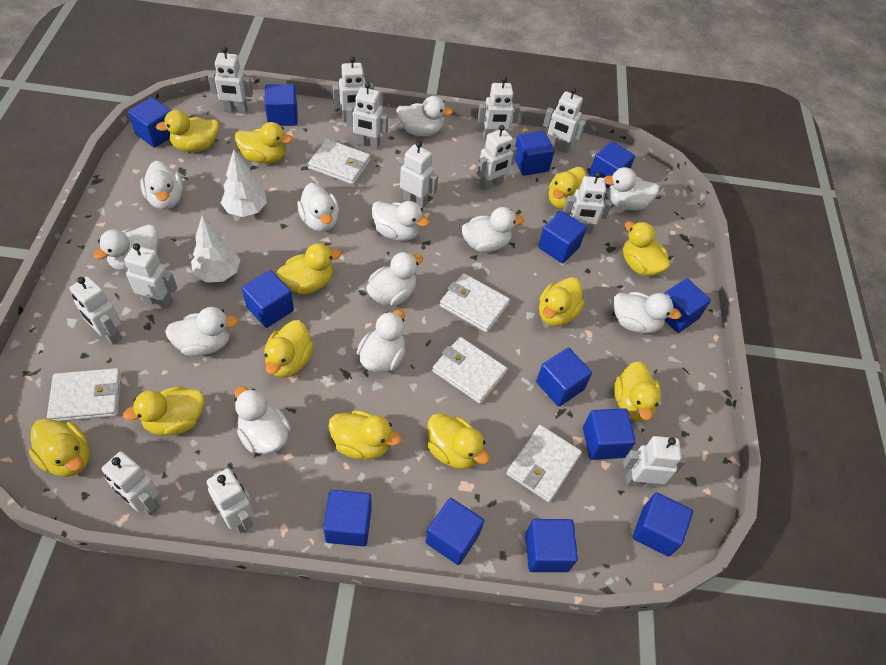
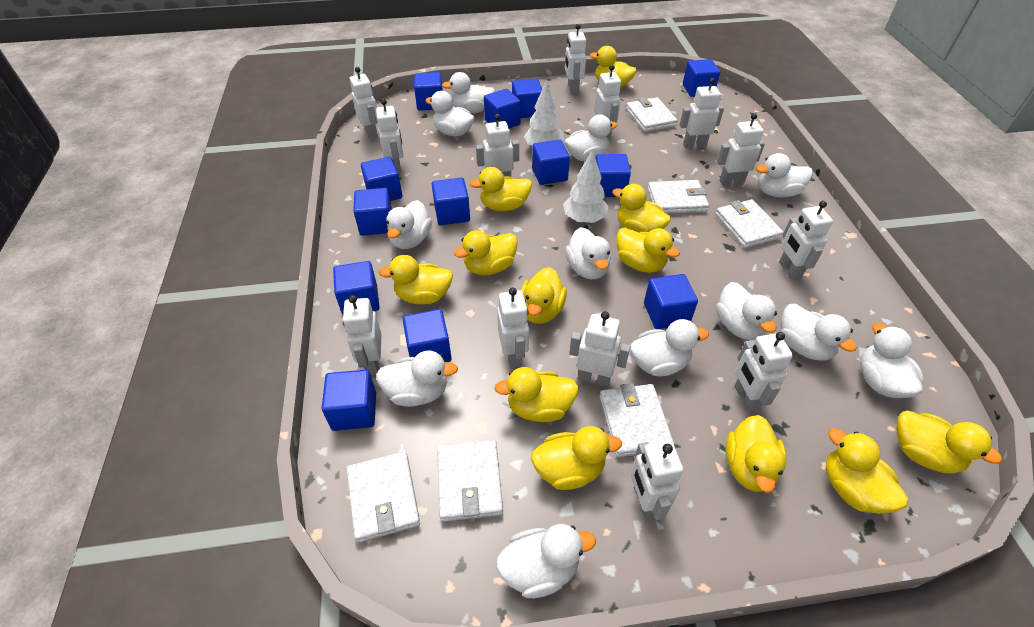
white wallet: 5 -> 6

